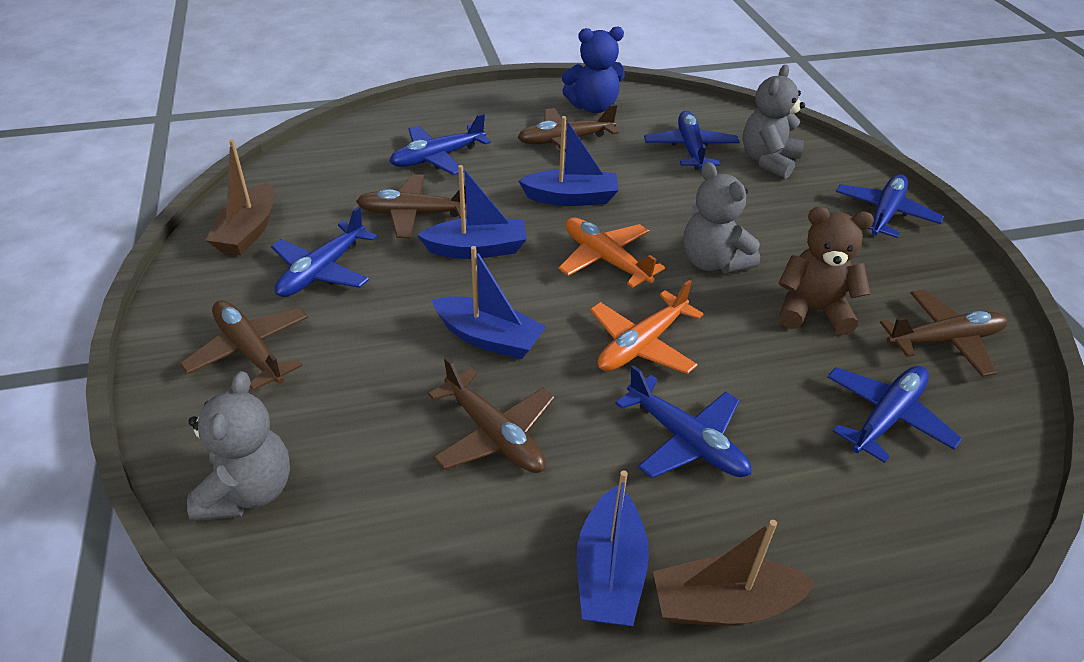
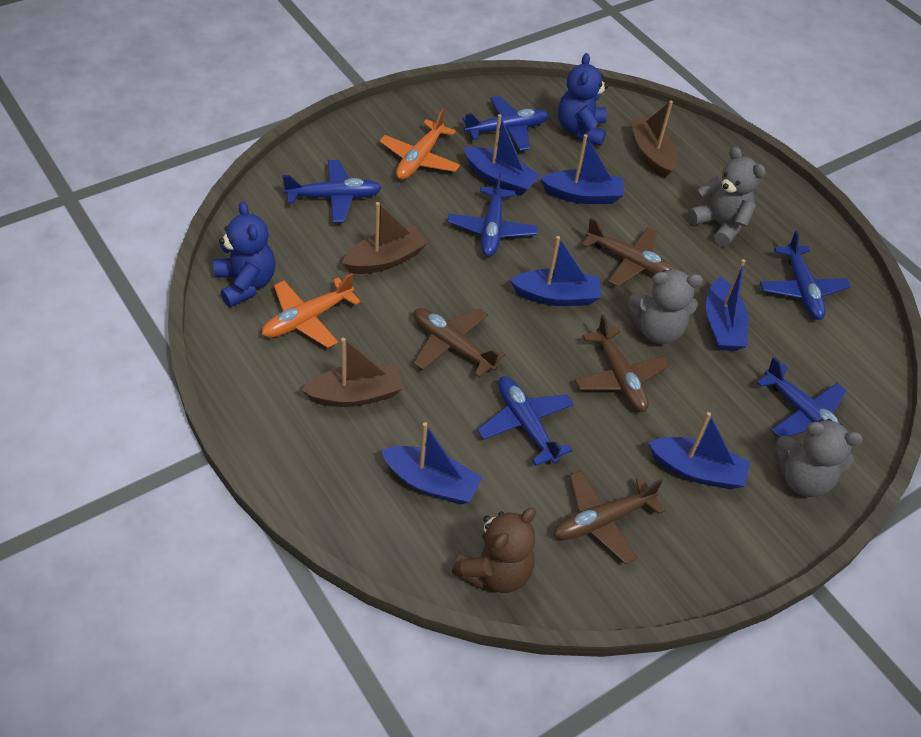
blue boat: 4 -> 6
blue teddy bear: 1 -> 2
brown boat: 2 -> 3
brown plane: 5 -> 4

